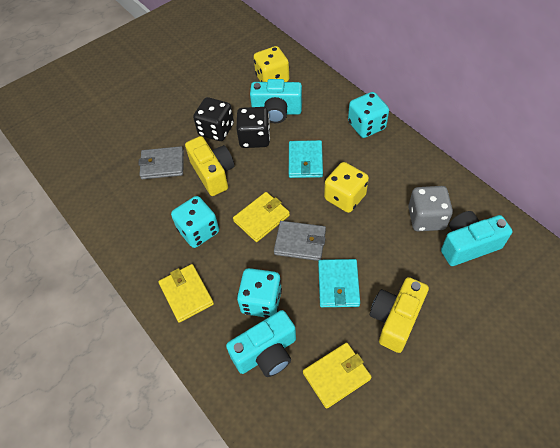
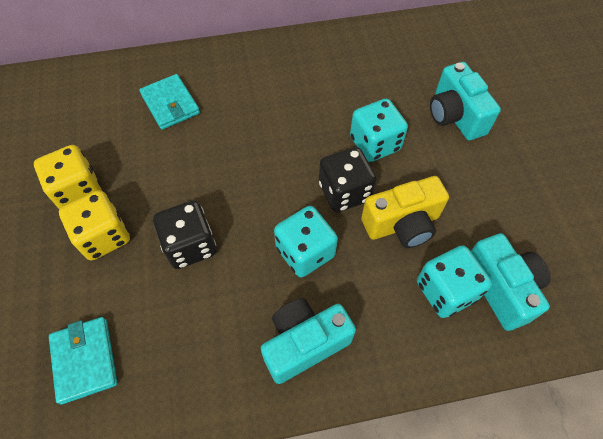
grey dice: 1 -> 0
grey wallet: 2 -> 0
yellow camera: 2 -> 1
yellow wallet: 3 -> 0

